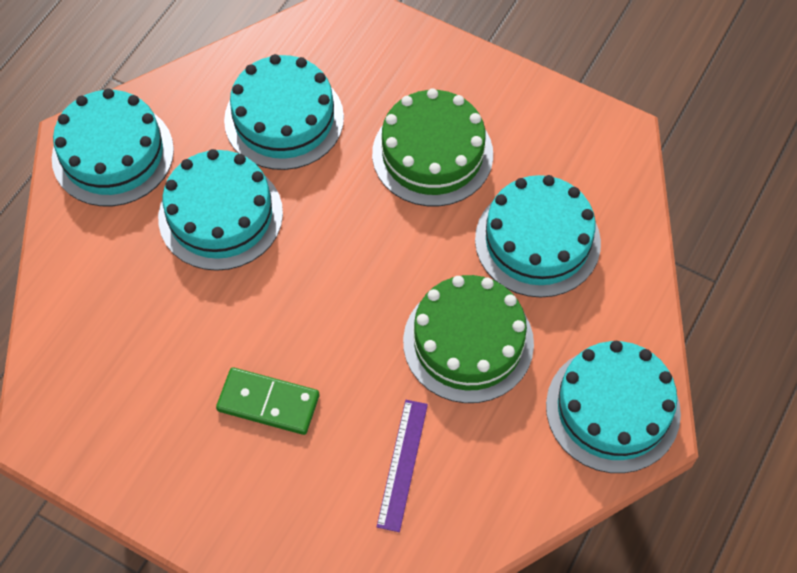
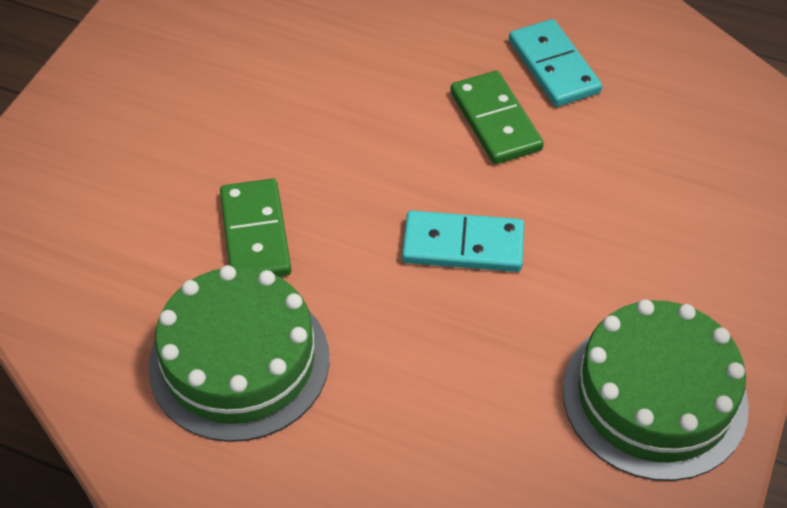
green domino: 1 -> 2
purple ruler: 1 -> 0
turquoise cake: 5 -> 0
turquoise domino: 0 -> 2

